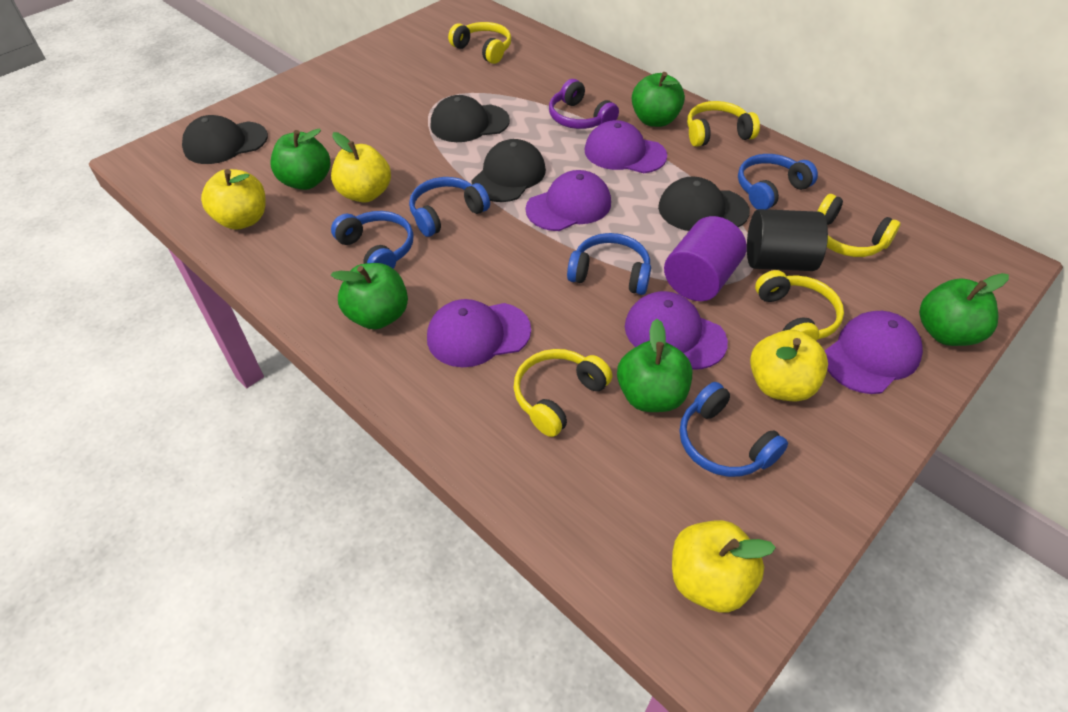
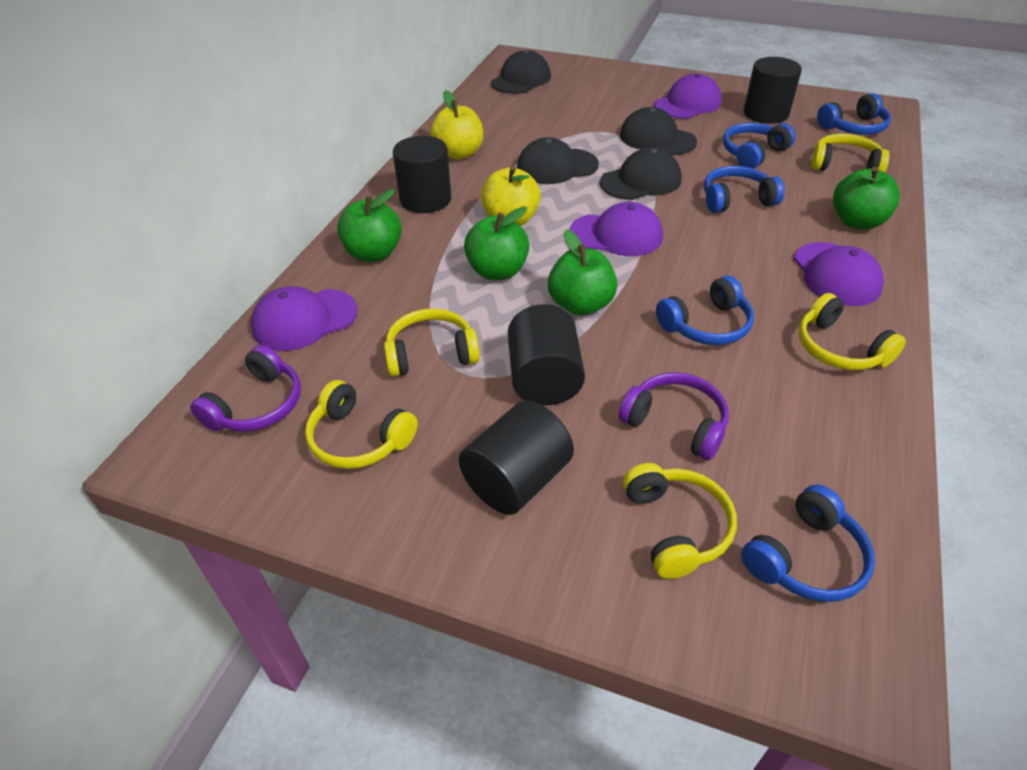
black cylinder: 1 -> 4
green apple: 5 -> 4
purple cap: 5 -> 4
purple cylinder: 1 -> 0
purple headphones: 1 -> 2
yellow apple: 4 -> 2

